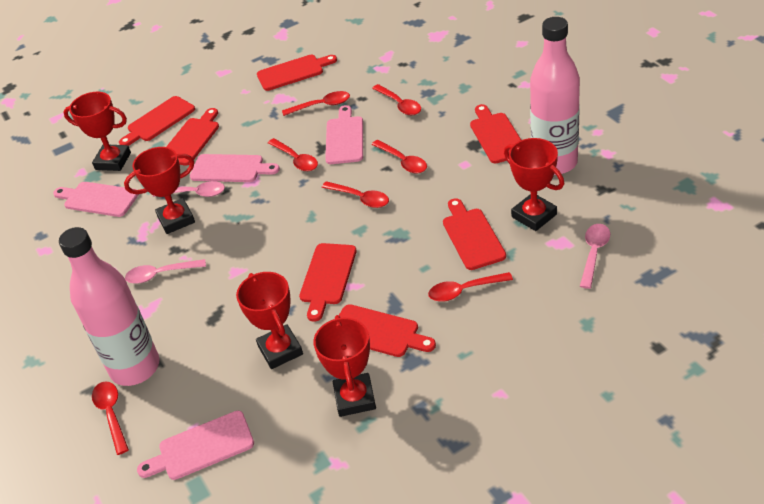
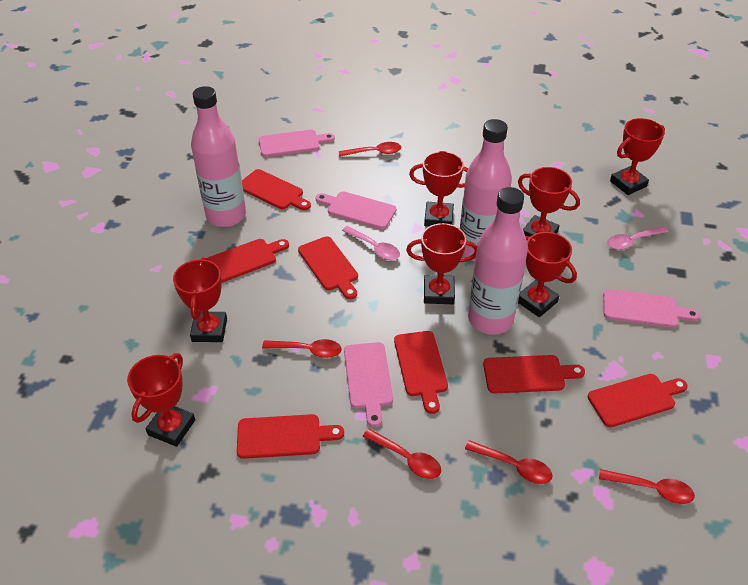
pink bottle: 2 -> 3
pink spoon: 3 -> 2
red spoon: 7 -> 5
red trophy: 5 -> 7

